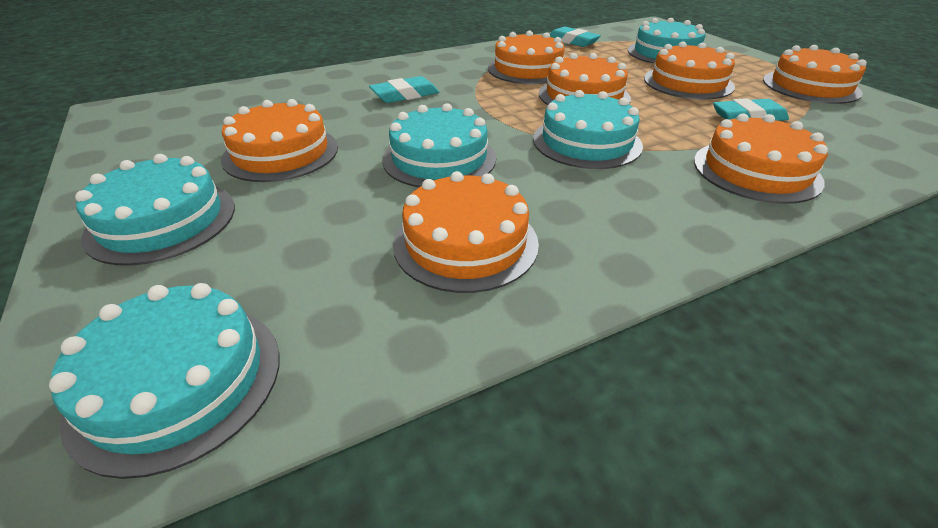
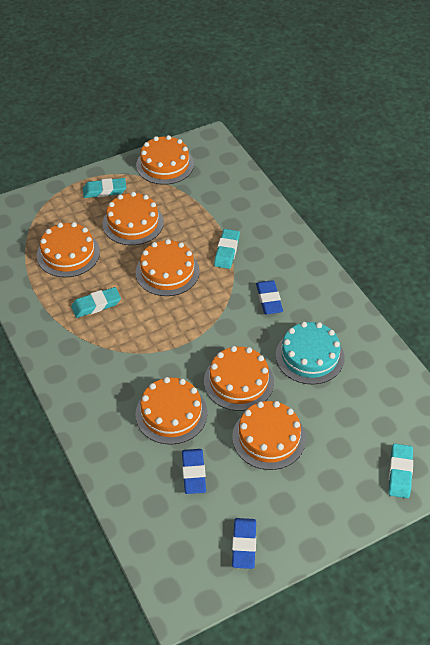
blue eraser: 0 -> 3
turquoise cake: 5 -> 1
turquoise eraser: 3 -> 4

